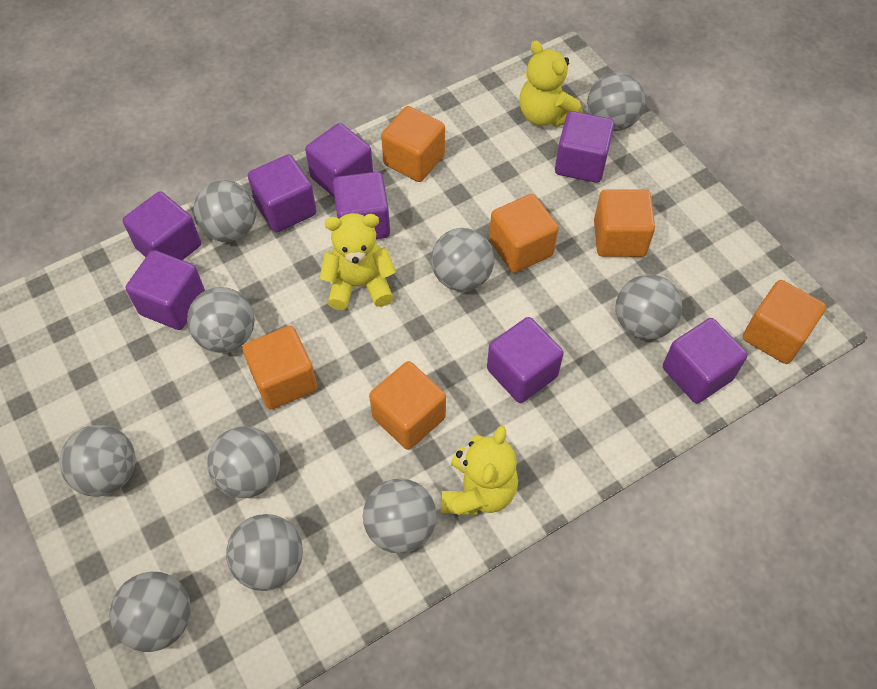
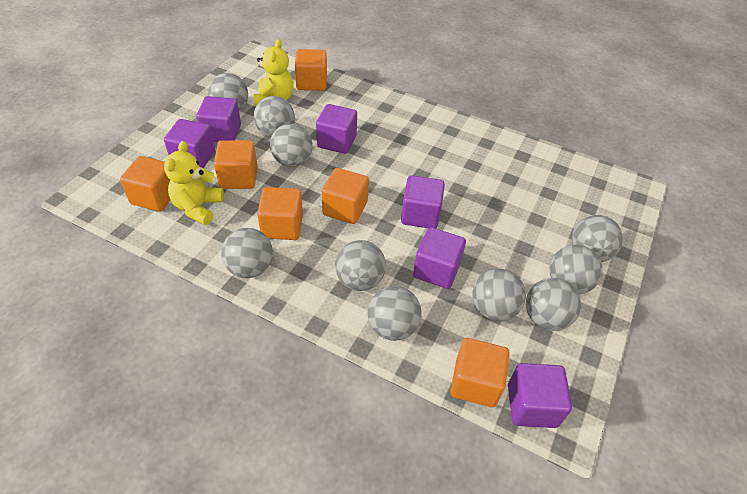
purple cube: 8 -> 6
yellow teddy bear: 3 -> 2

